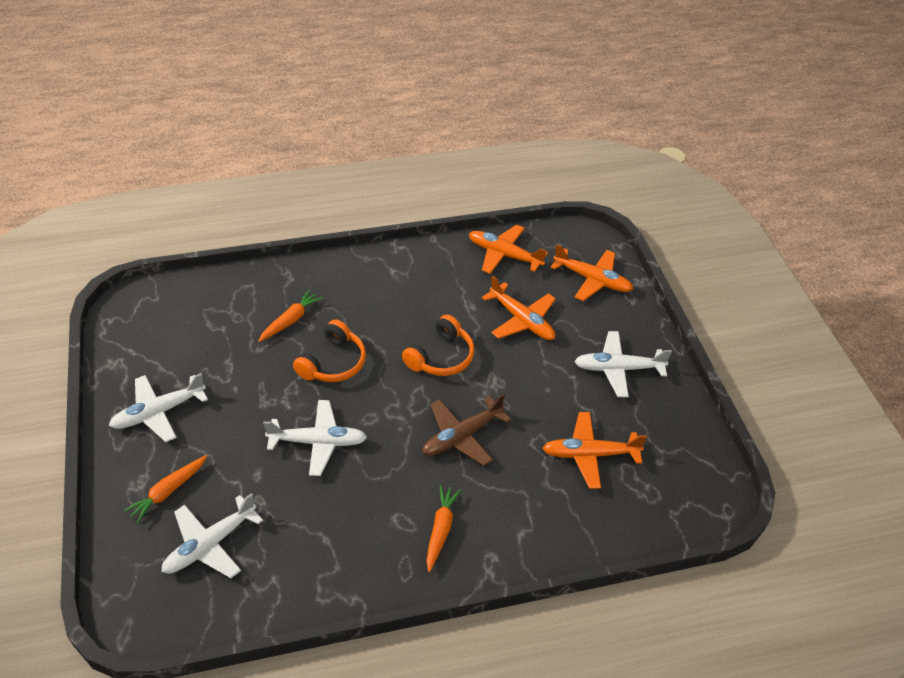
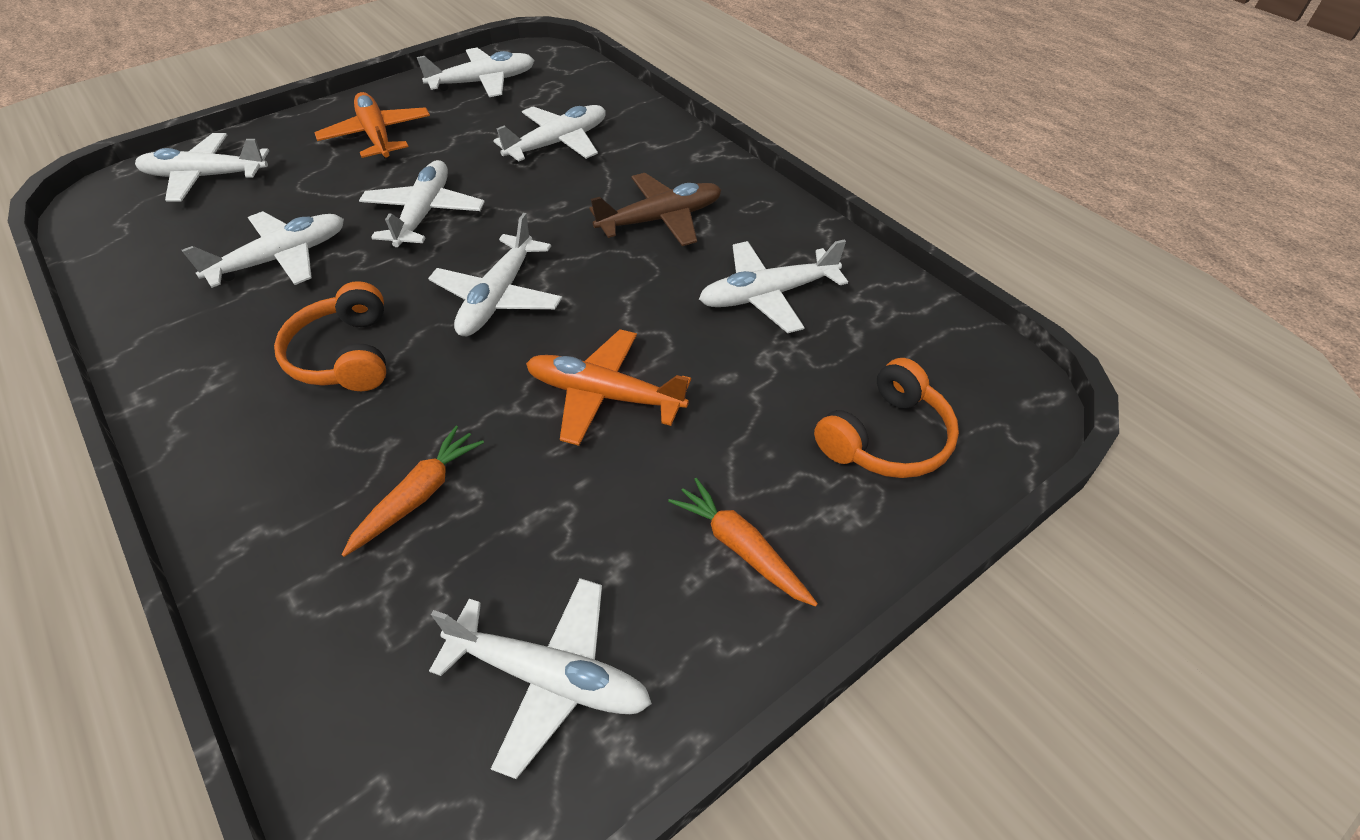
orange carrot: 3 -> 2
orange plane: 4 -> 2
white plane: 4 -> 8

